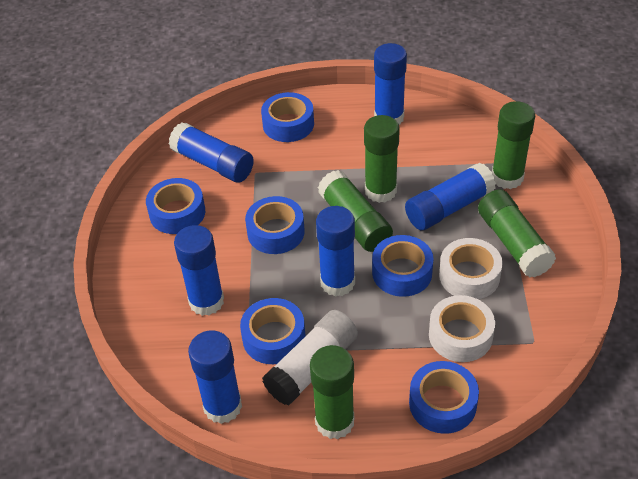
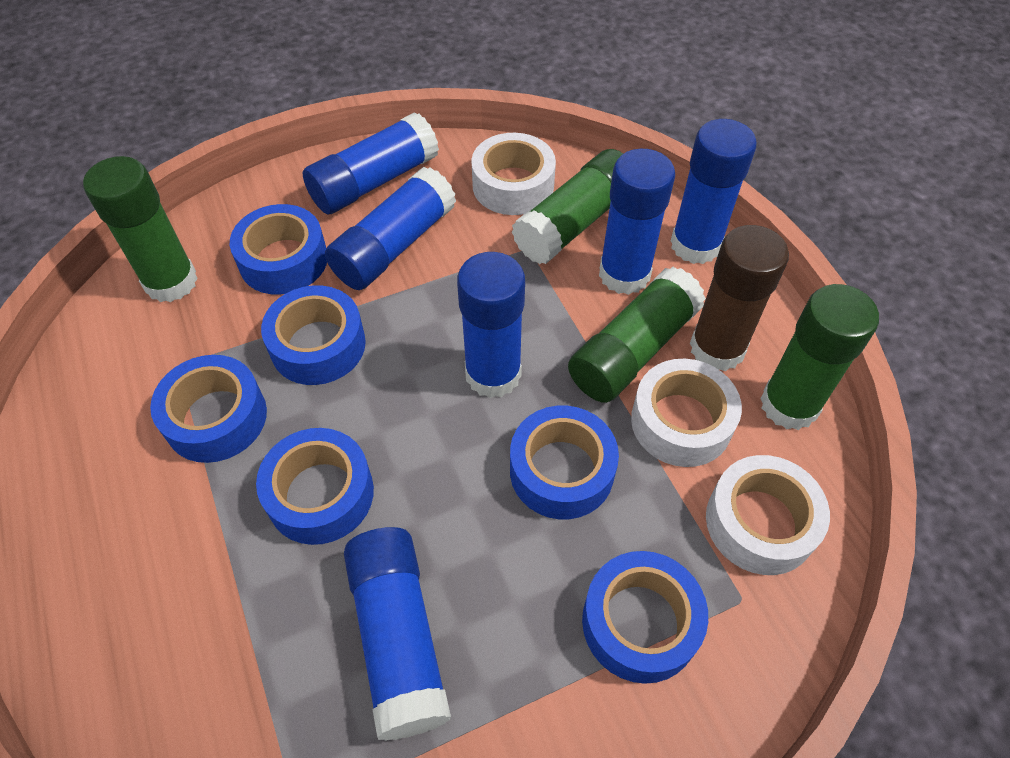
brown glue stick: 0 -> 1
green glue stick: 5 -> 4
white glue stick: 1 -> 0
white tape: 2 -> 3

